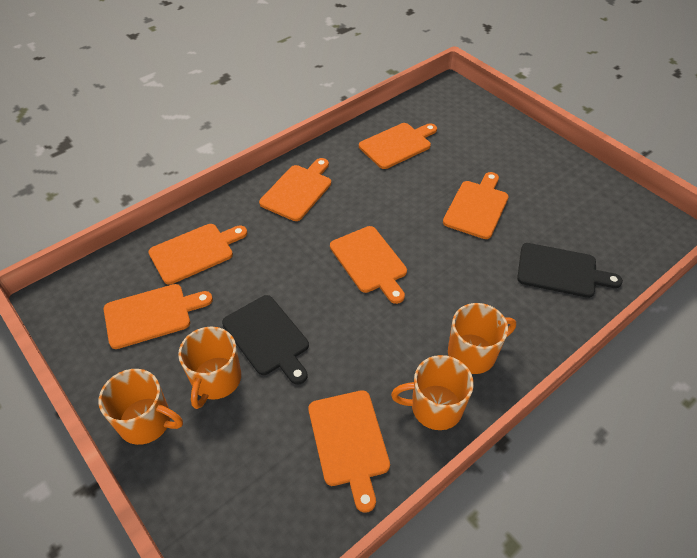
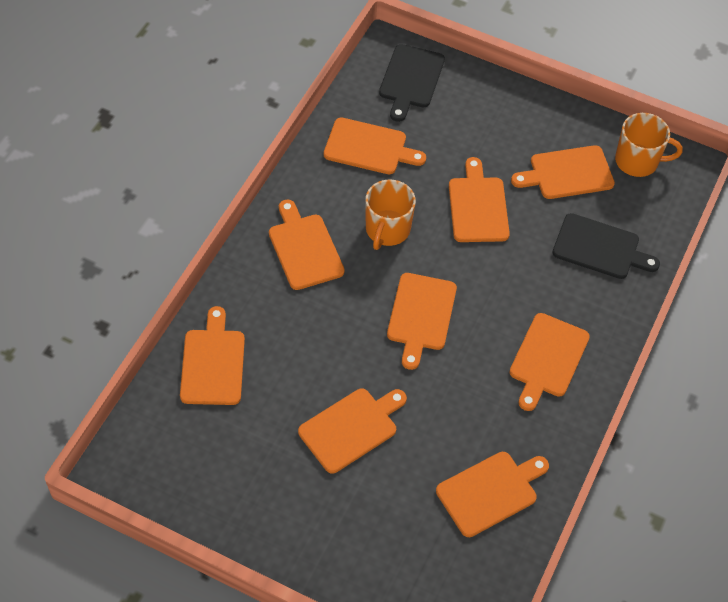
orange cutting board: 7 -> 9
orange mug: 4 -> 2

